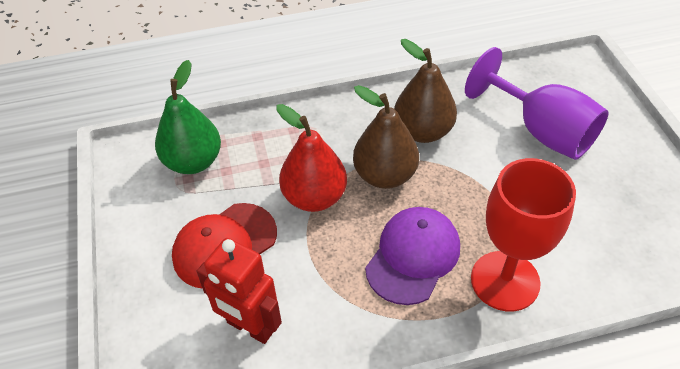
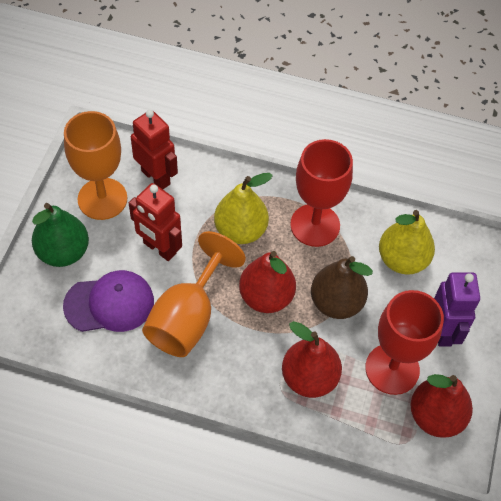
brown pear: 2 -> 1
orange goblet: 0 -> 2
purple goblet: 1 -> 0
purple robot: 0 -> 1
red cap: 1 -> 0
red goblet: 1 -> 2
red pear: 1 -> 3
red robot: 1 -> 2
yellow pear: 0 -> 2

